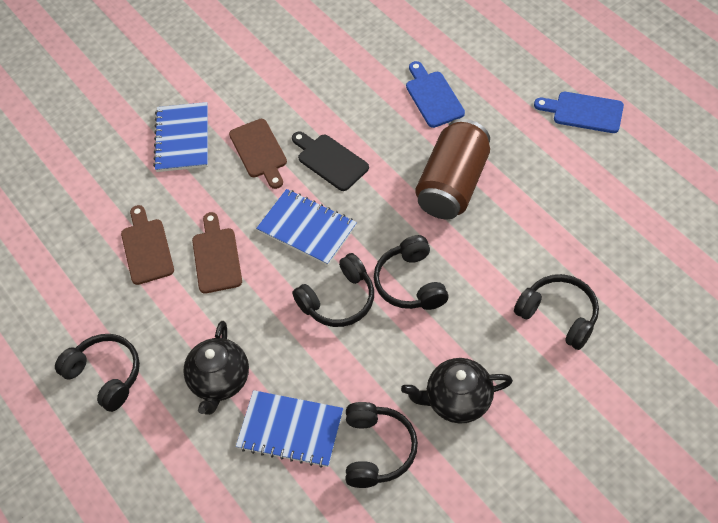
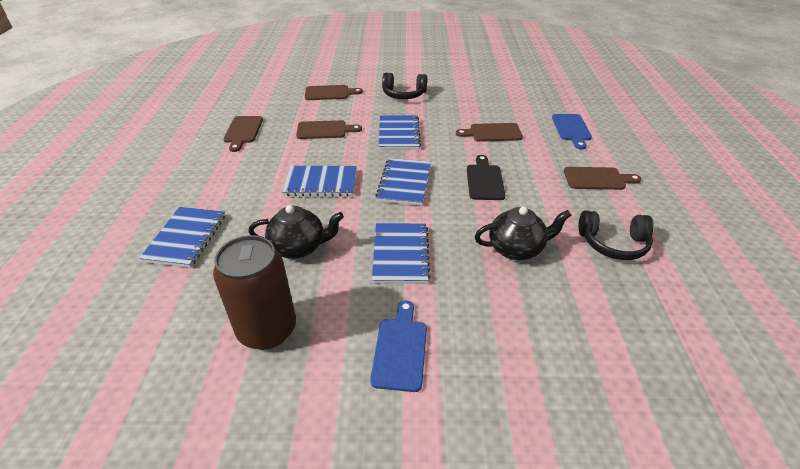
black headphones: 5 -> 2
blue notebook: 3 -> 5
brown cutting board: 3 -> 5

